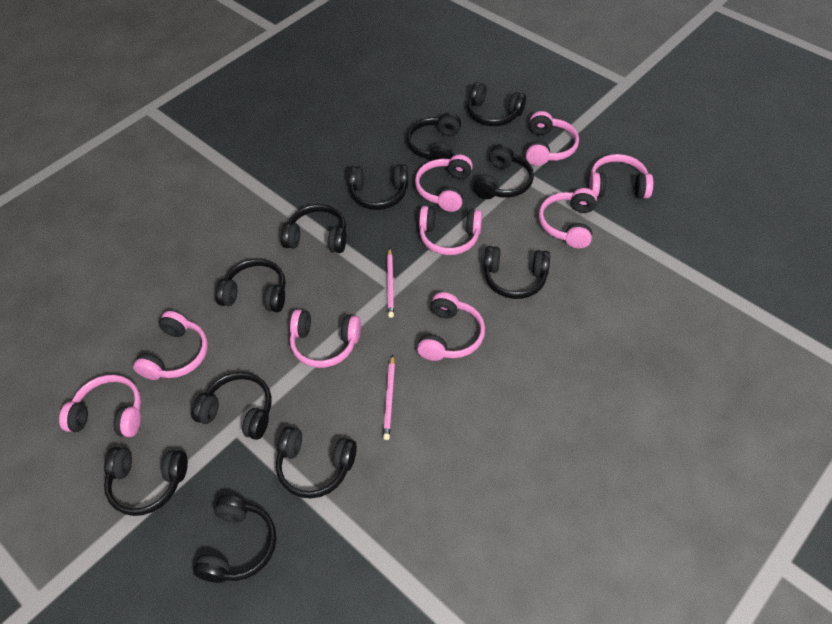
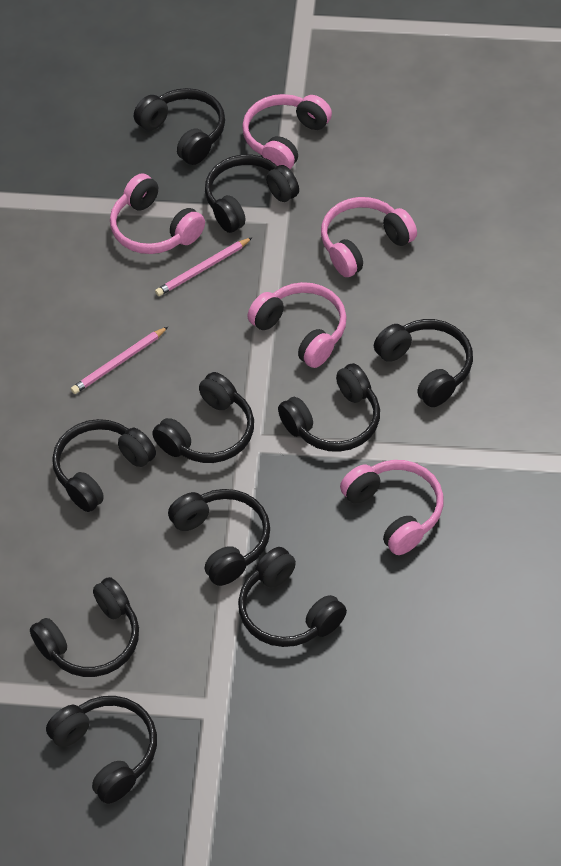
black headphones: 11 -> 10
pink headphones: 9 -> 5

